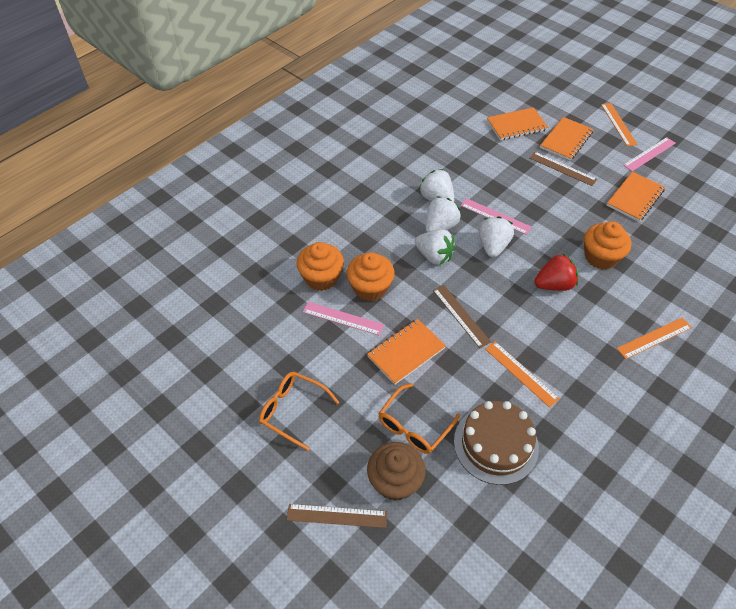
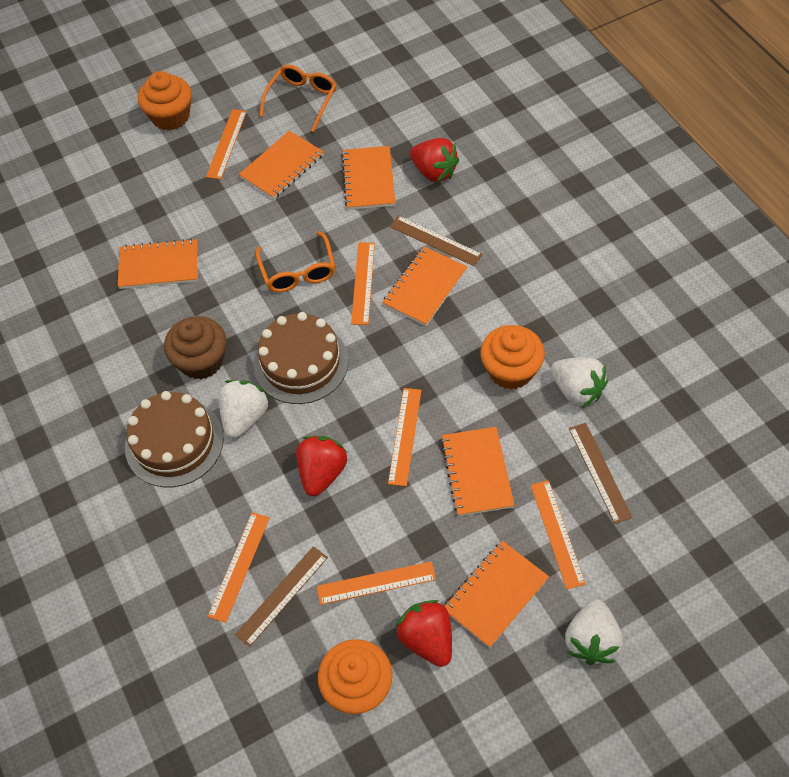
brown cake: 1 -> 2
orange notebook: 4 -> 6
orange ruler: 3 -> 6
pink ruler: 3 -> 0
red strawberry: 1 -> 3
white strawberry: 4 -> 3

